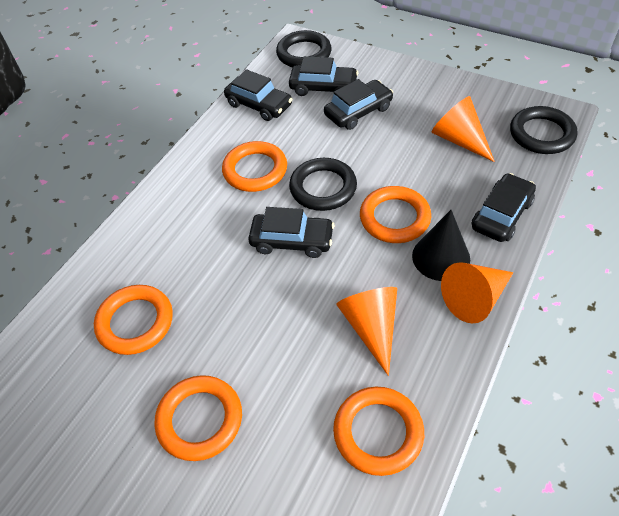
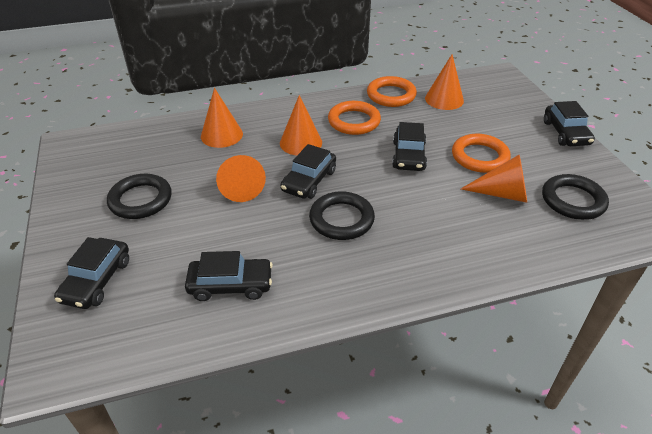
black cone: 1 -> 0
orange cone: 3 -> 5
orange ring: 5 -> 3

